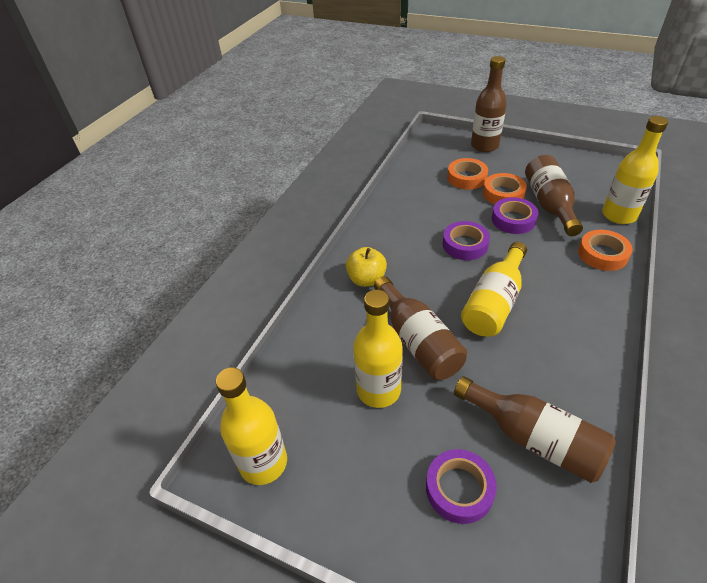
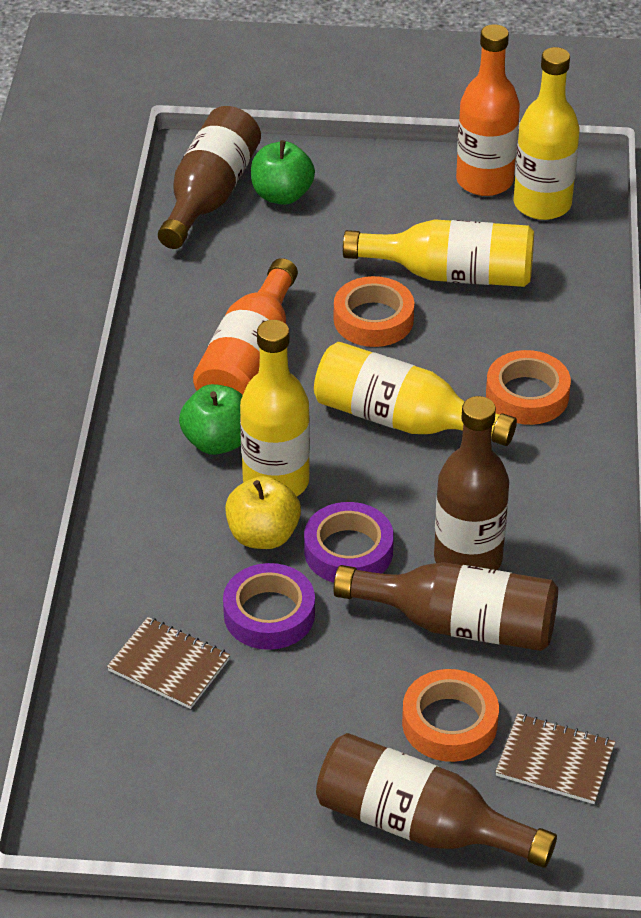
brown notebook: 0 -> 2
green apple: 0 -> 2
orange bottle: 0 -> 2
purple tape: 3 -> 2

